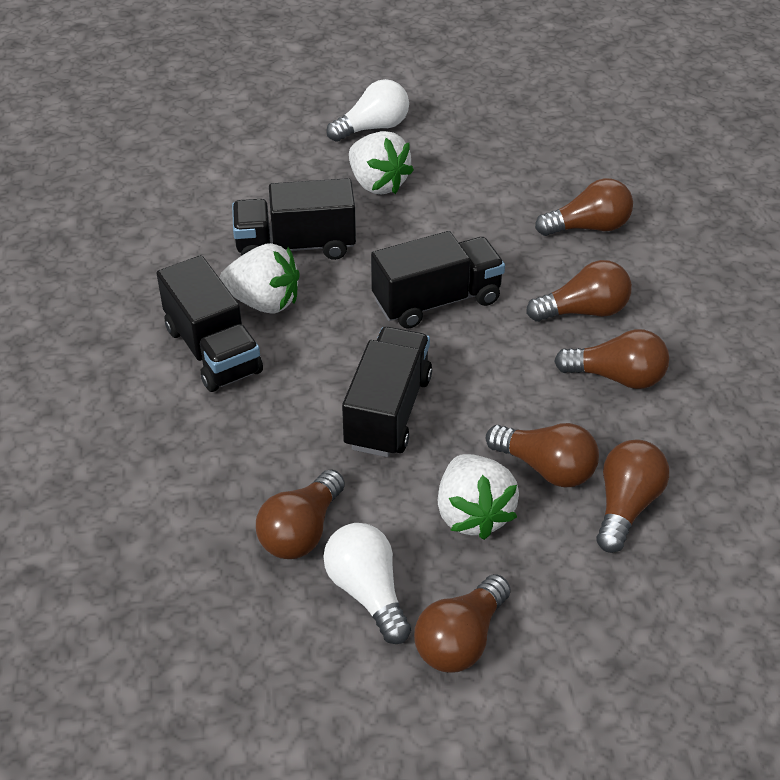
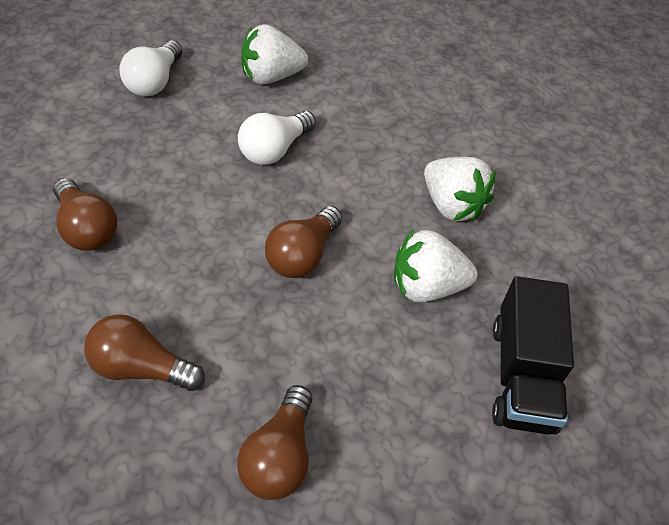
black truck: 4 -> 1
brown light bulb: 7 -> 4

